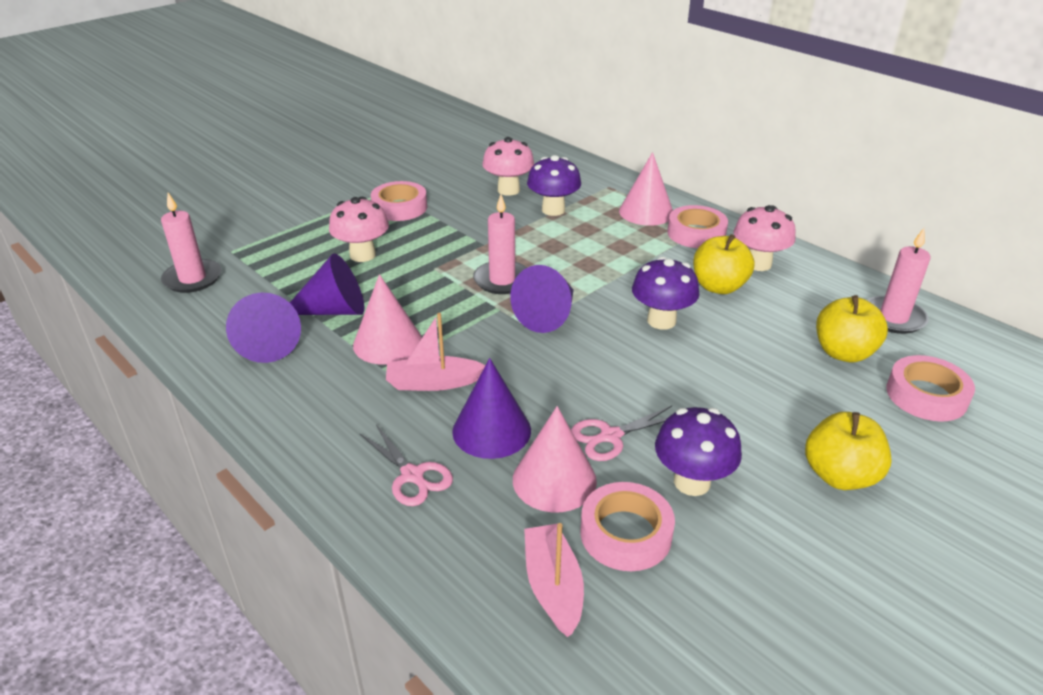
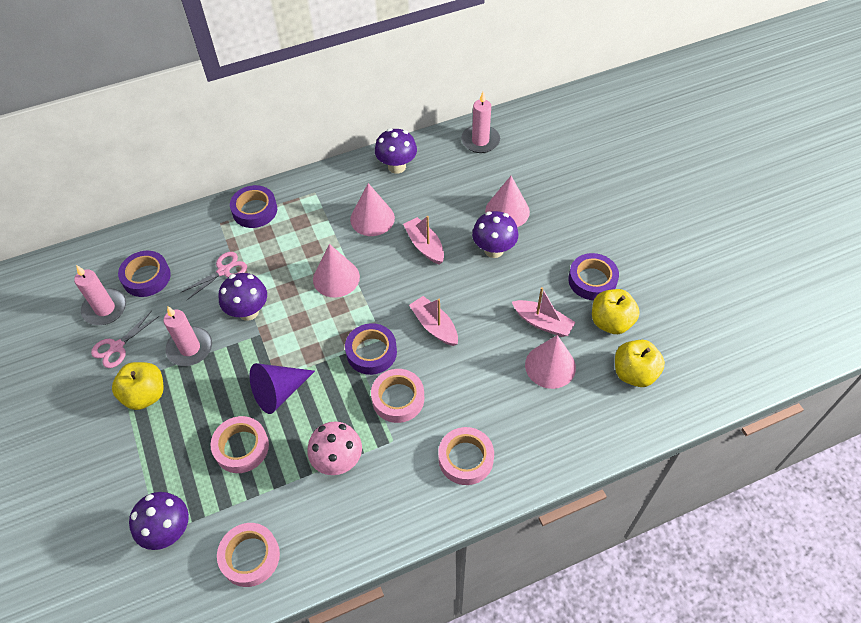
pink boat: 2 -> 3
pink cone: 3 -> 4
pink mushroom: 3 -> 1
purple cone: 4 -> 1
purple mushroom: 3 -> 4
purple tape: 0 -> 4

